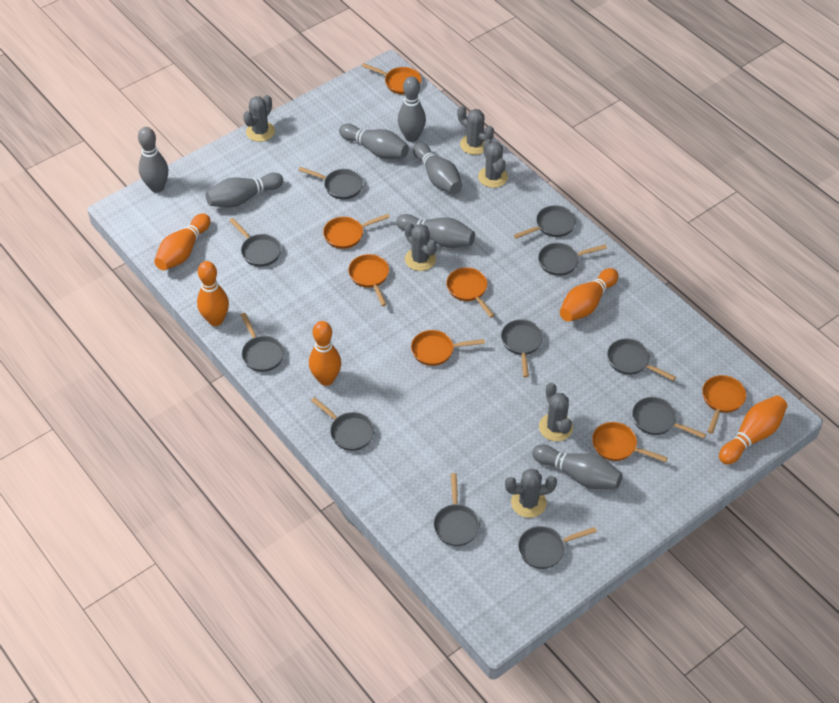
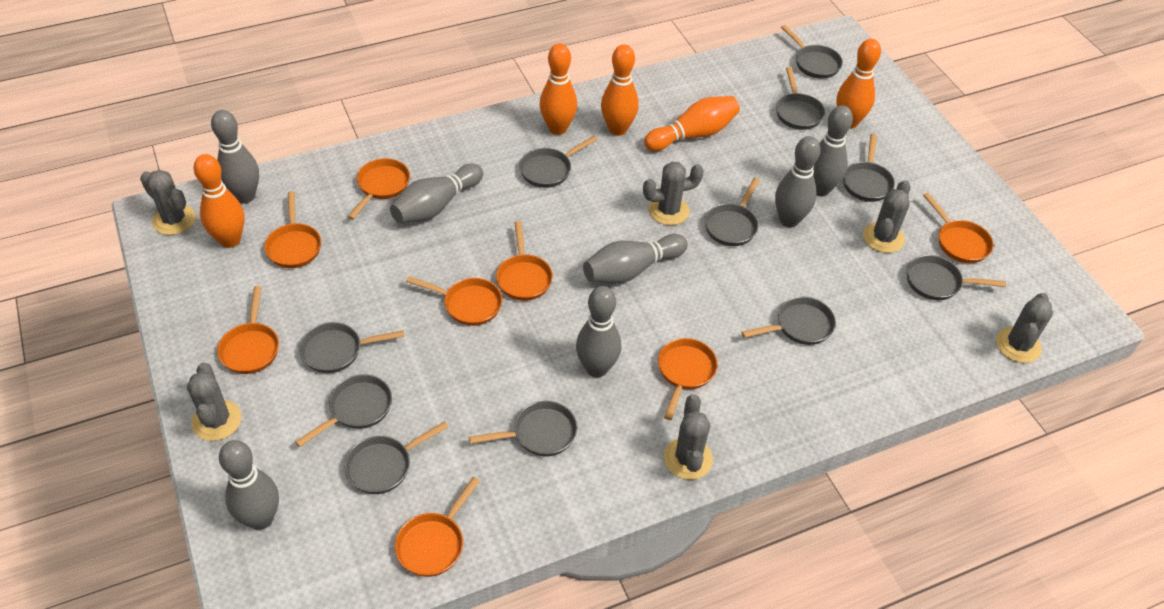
orange pan: 7 -> 8

